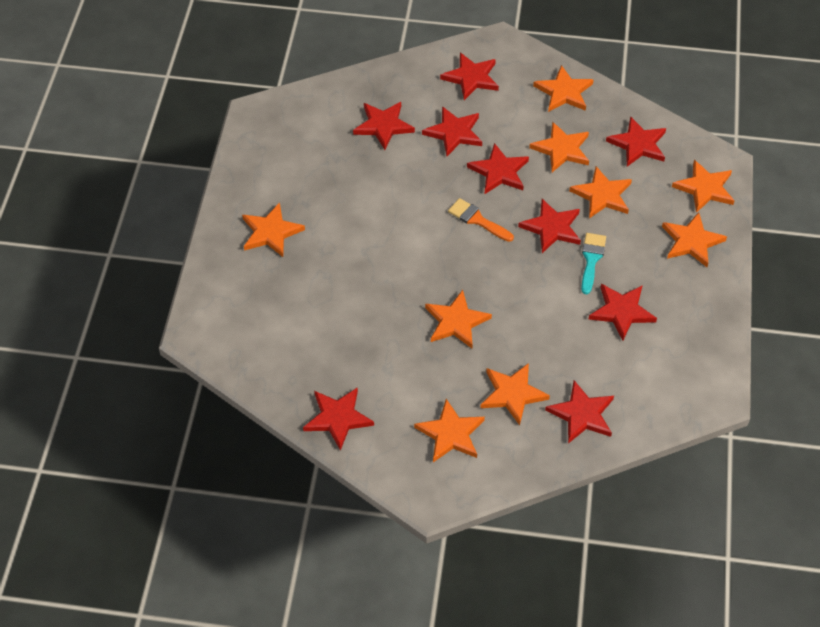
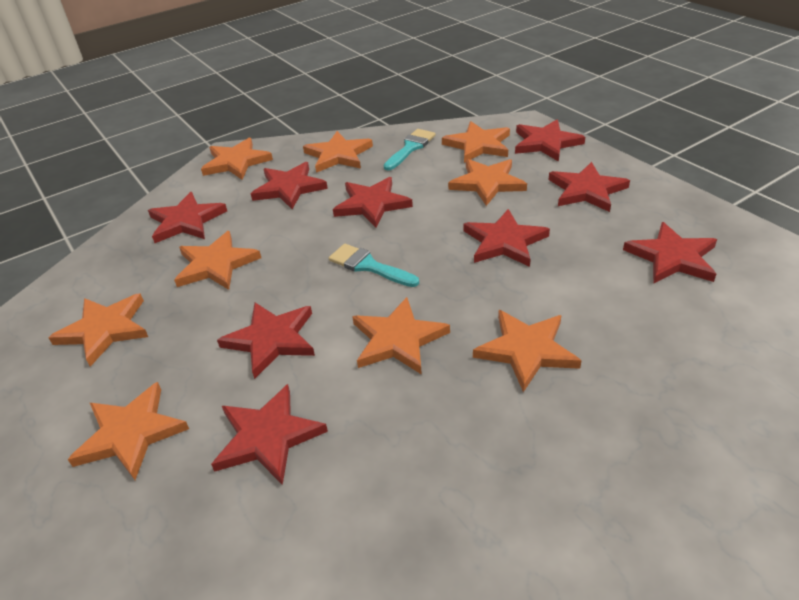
orange brush: 1 -> 0
turquoise brush: 1 -> 2

